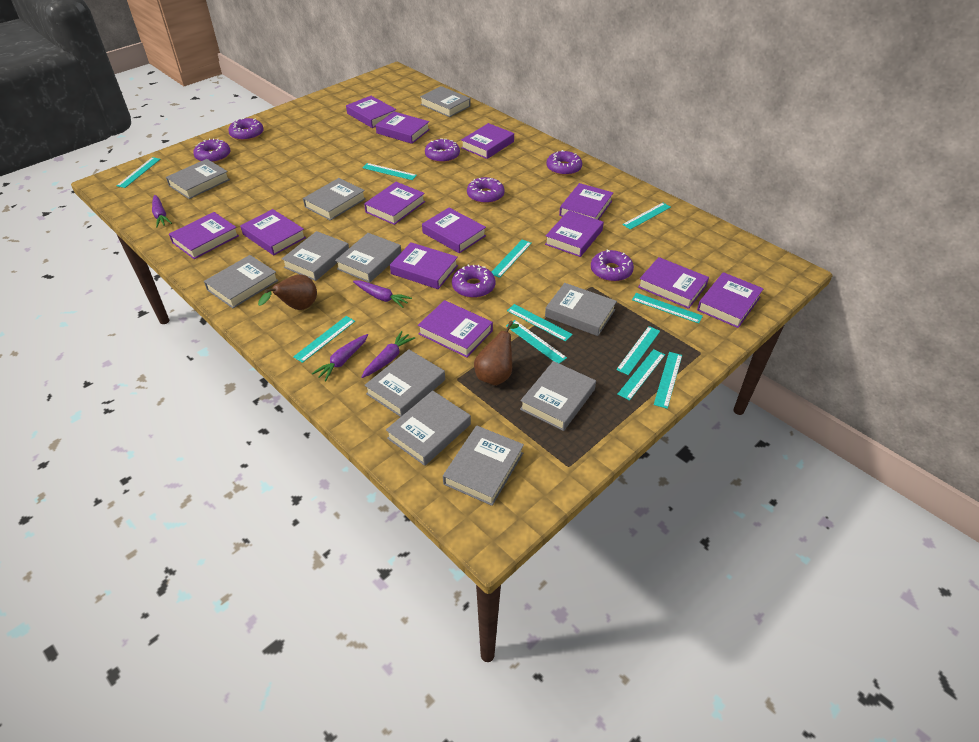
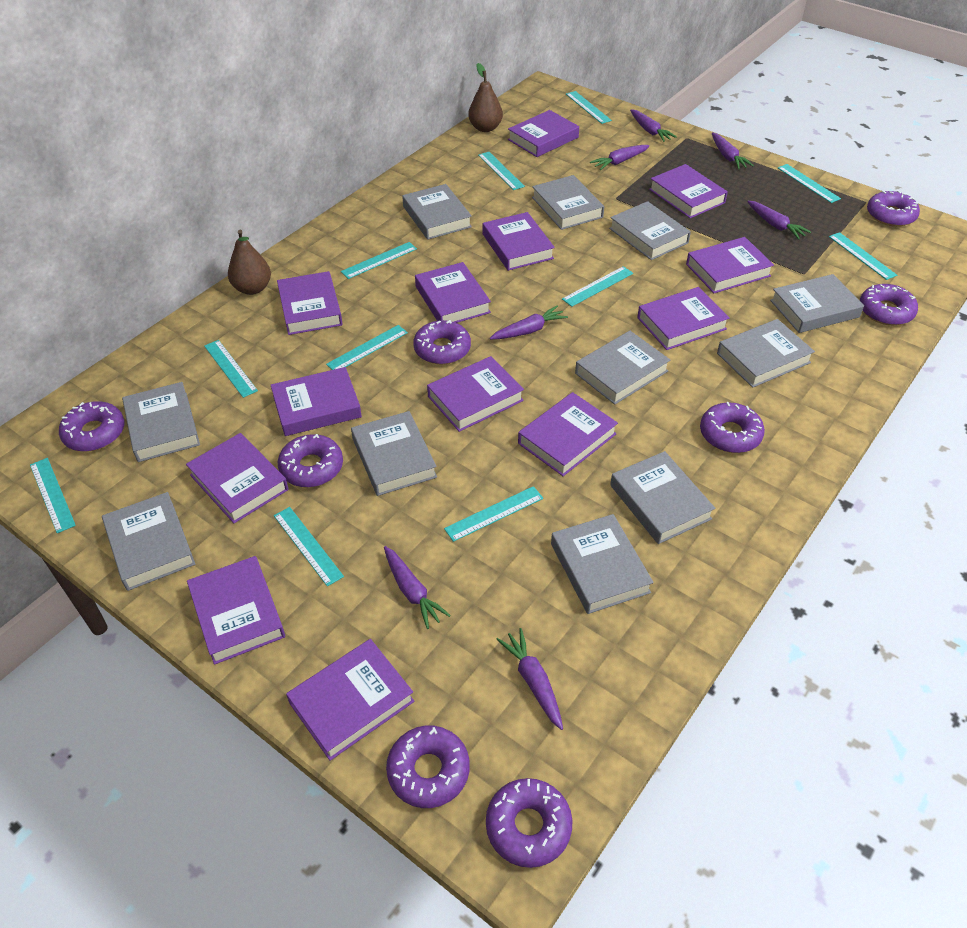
purple carrot: 4 -> 7
purple donut: 7 -> 8

